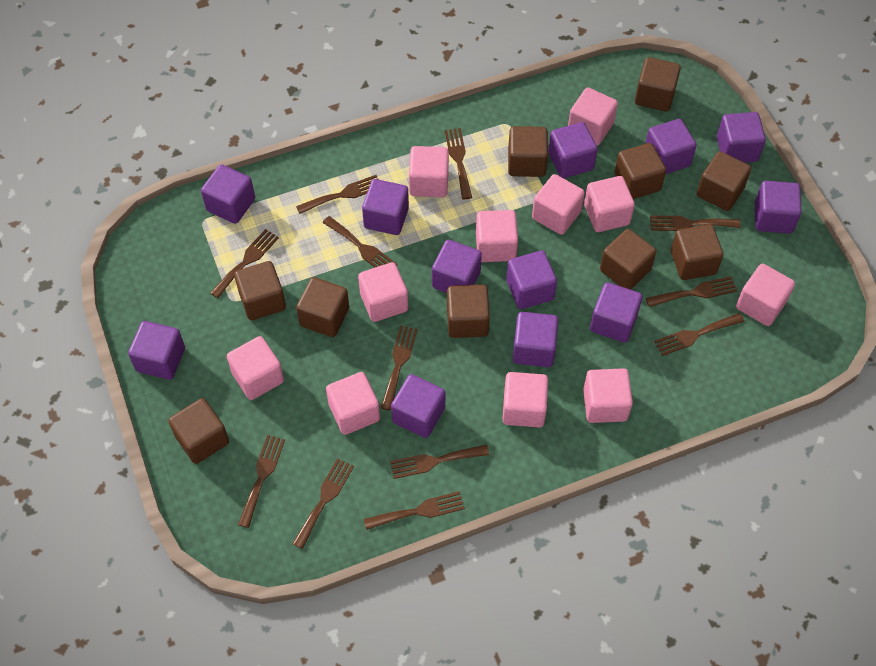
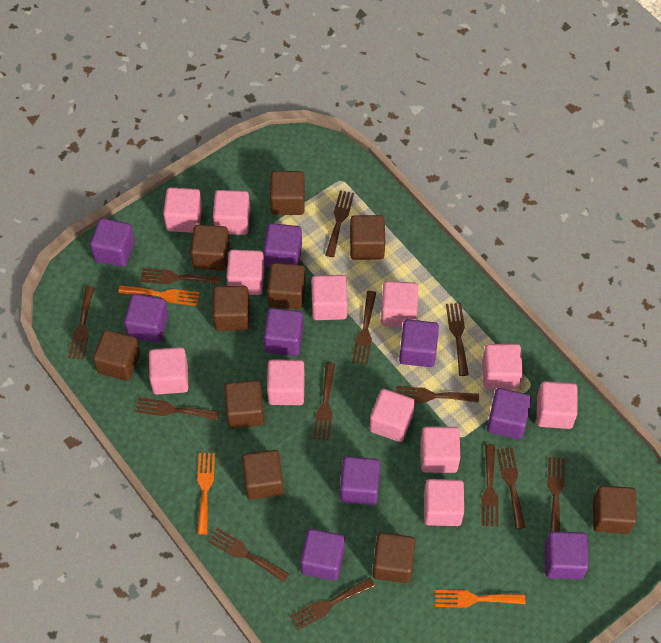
brown fork: 12 -> 13
orange fork: 0 -> 3
pink cube: 11 -> 12
purple cube: 12 -> 9

